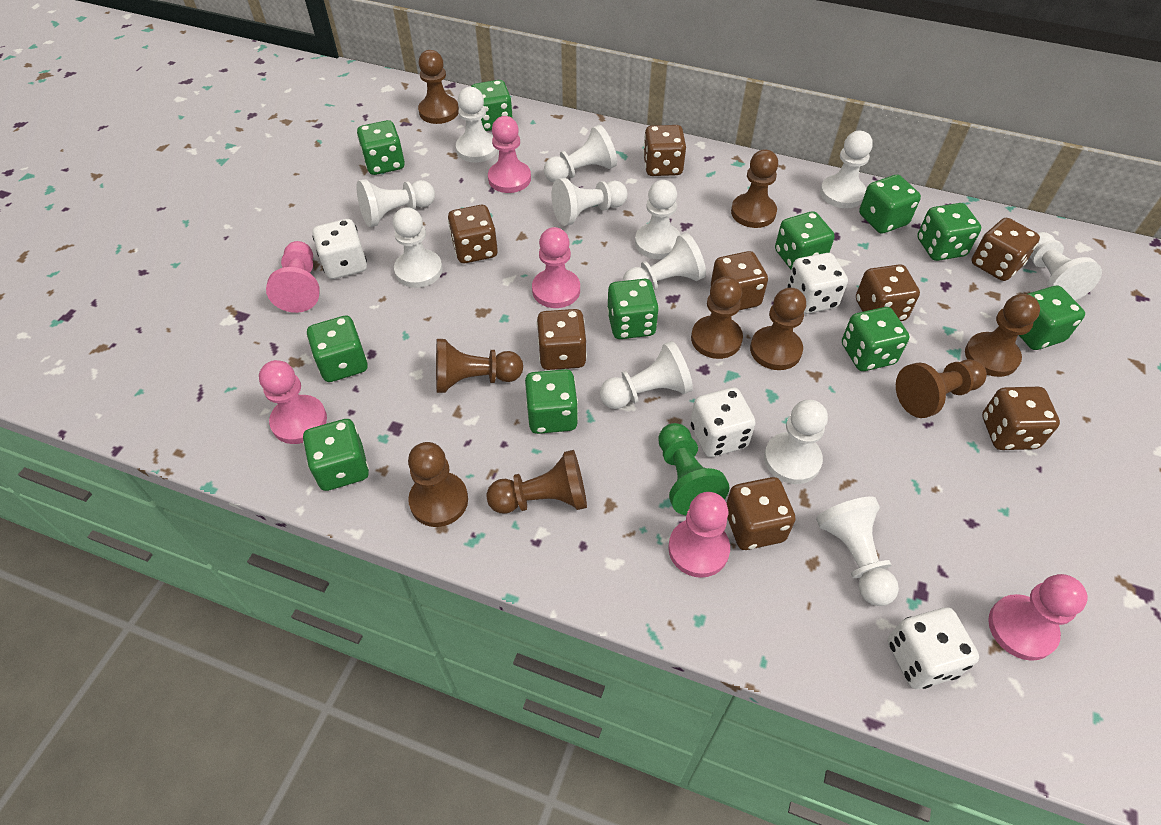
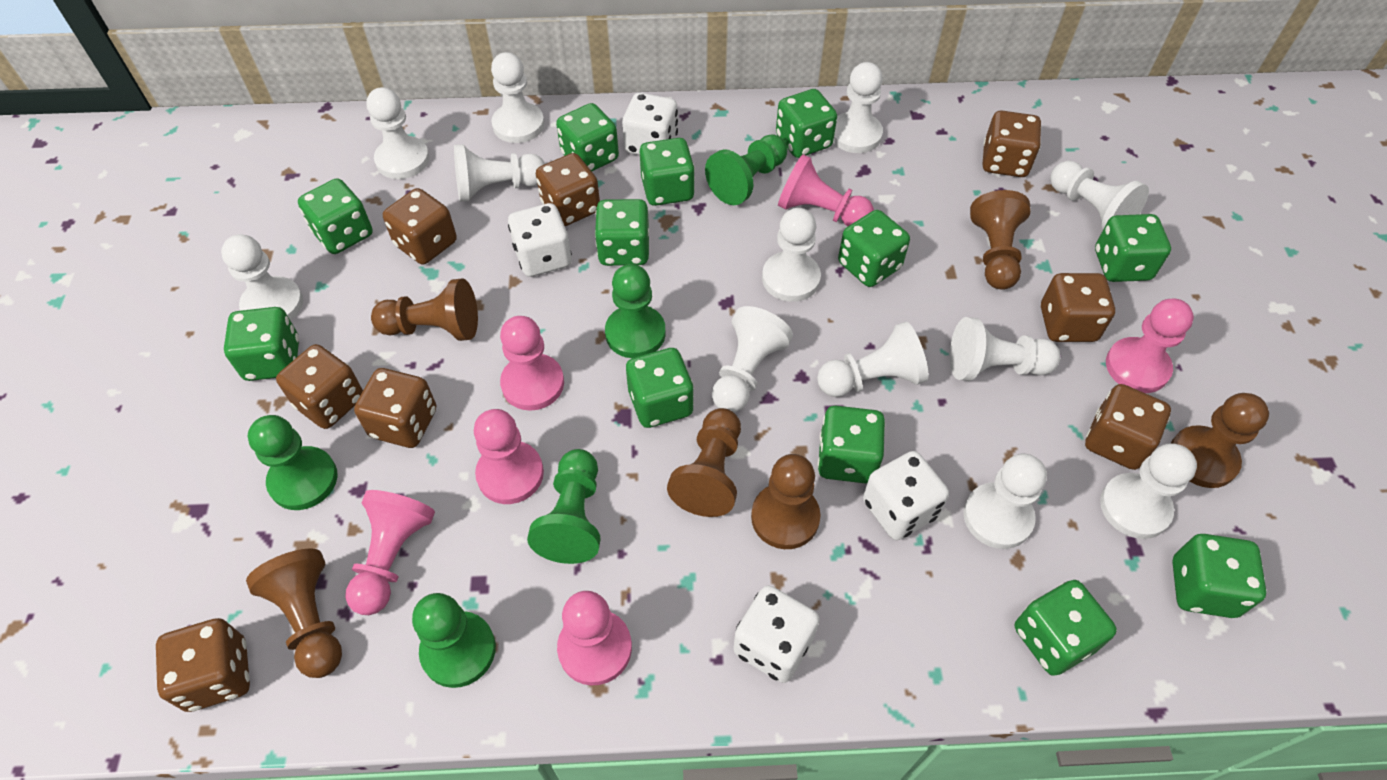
brown pawn: 9 -> 6
green dice: 11 -> 12
green pawn: 1 -> 5

